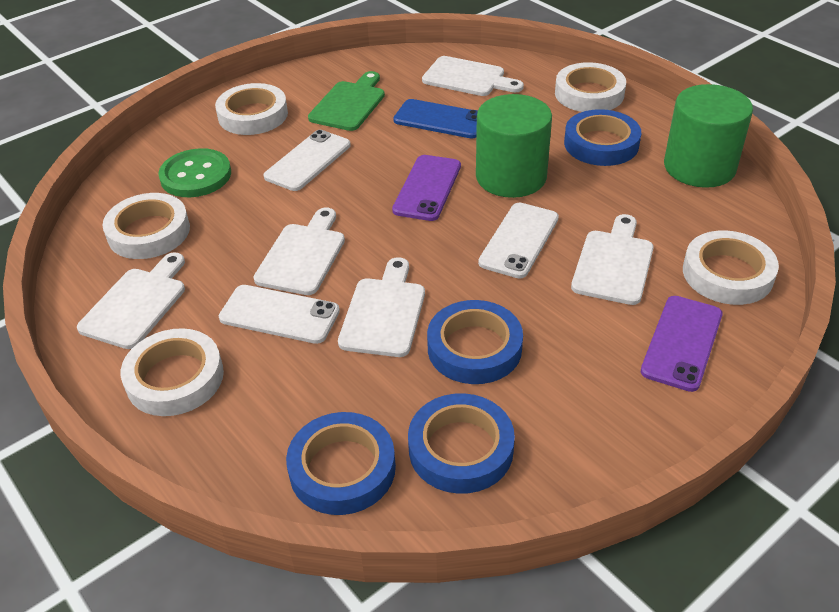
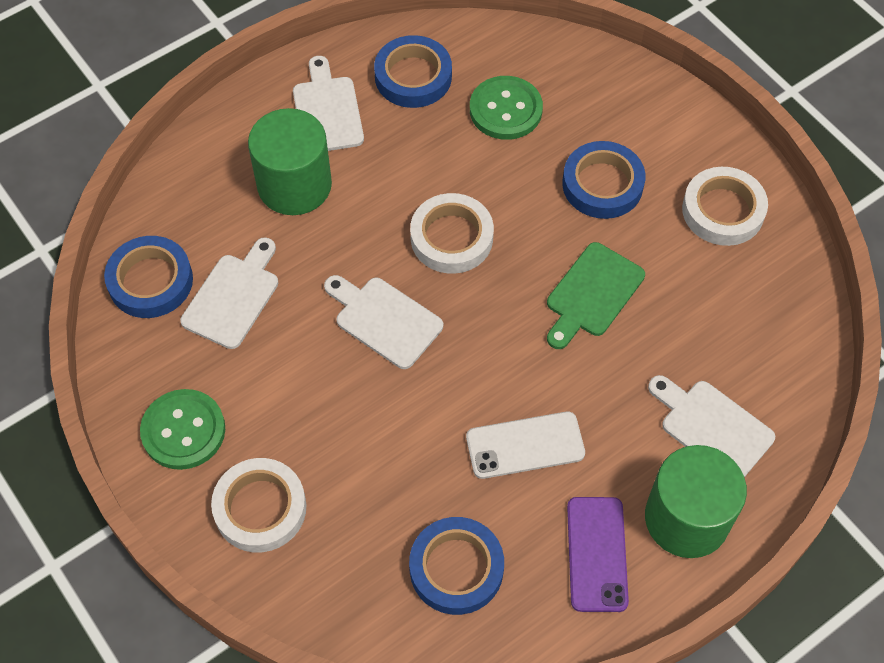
blue phone: 1 -> 0
green button: 1 -> 2
purple phone: 2 -> 1
white cutting board: 5 -> 4
white phone: 3 -> 1
white tape: 5 -> 3

